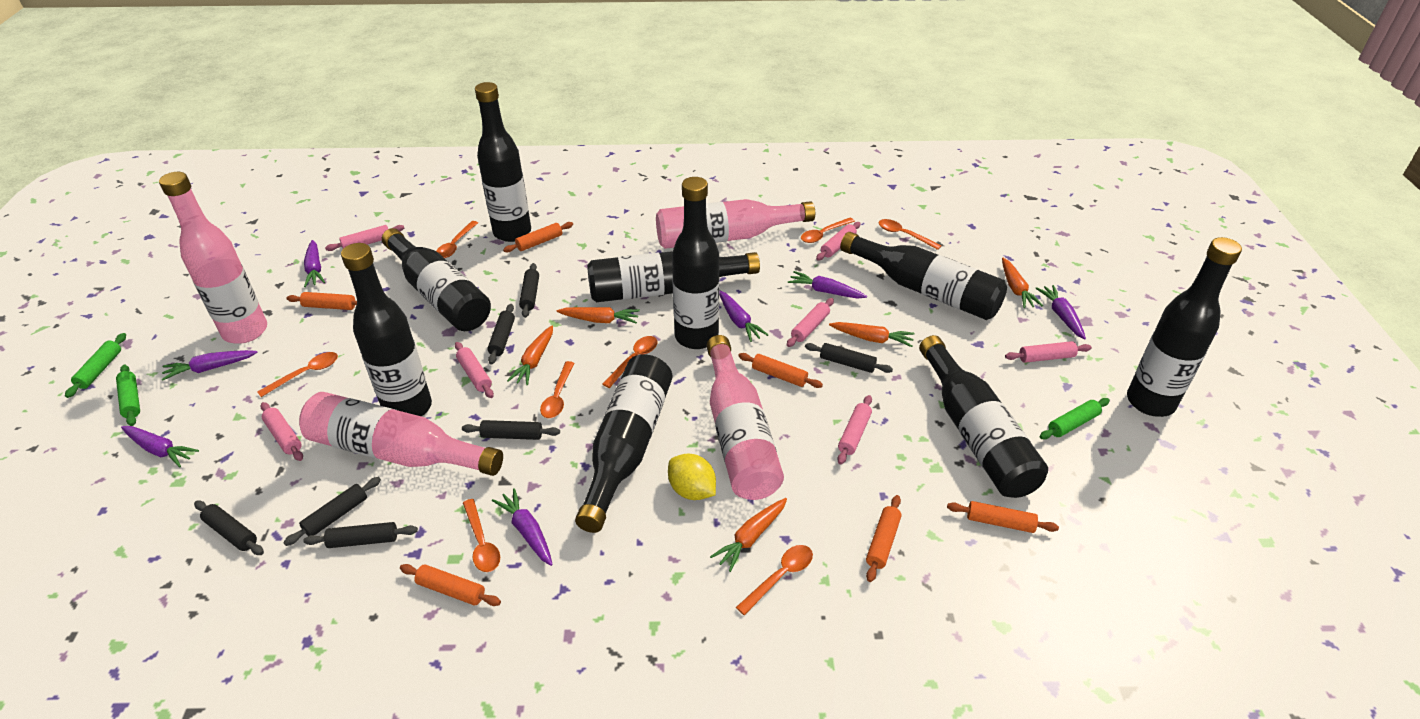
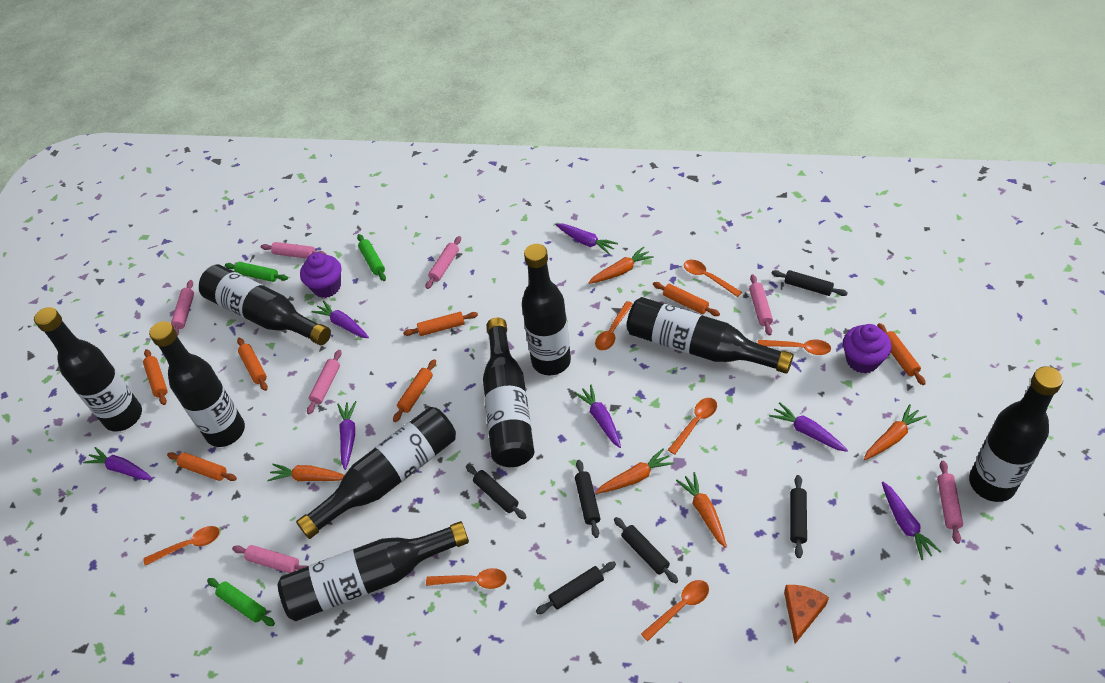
black rolling pin: 7 -> 6
orange cheese: 0 -> 1
orange rolling pin: 6 -> 7
orange spoon: 8 -> 7
pink bottle: 4 -> 0
purple cupcake: 0 -> 2
yellow lemon: 1 -> 0

